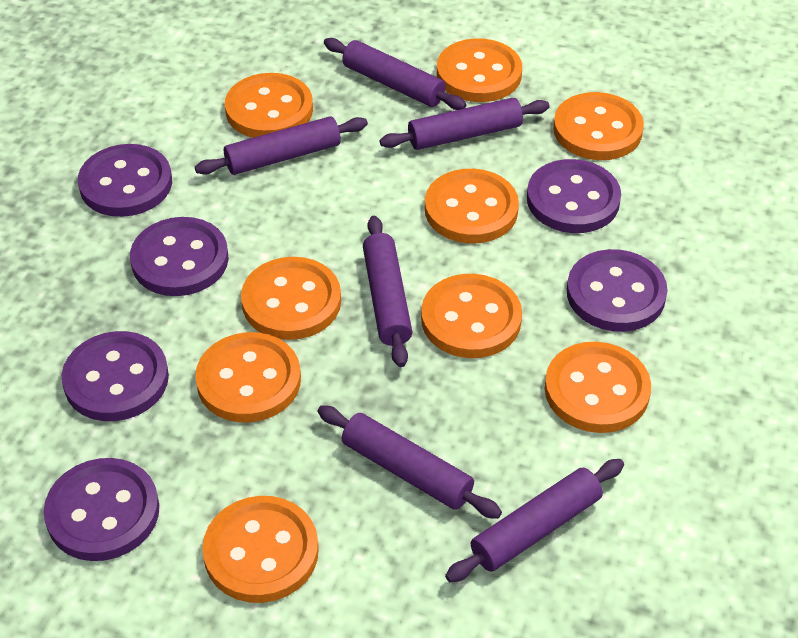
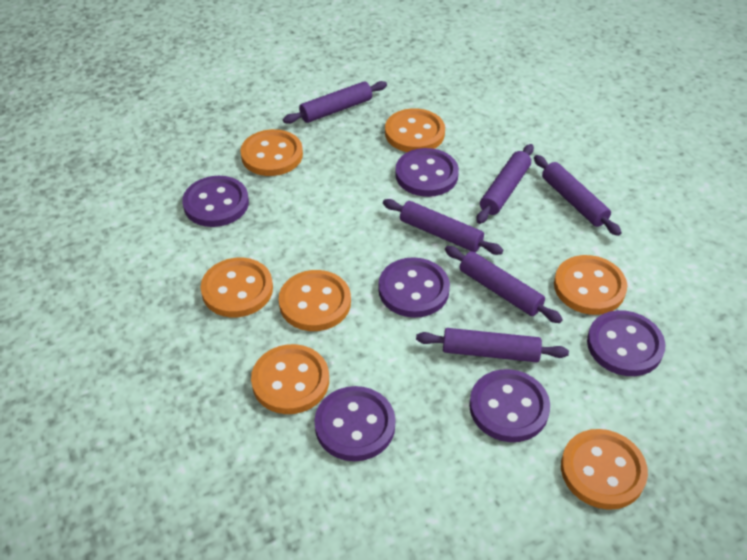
orange button: 9 -> 7

